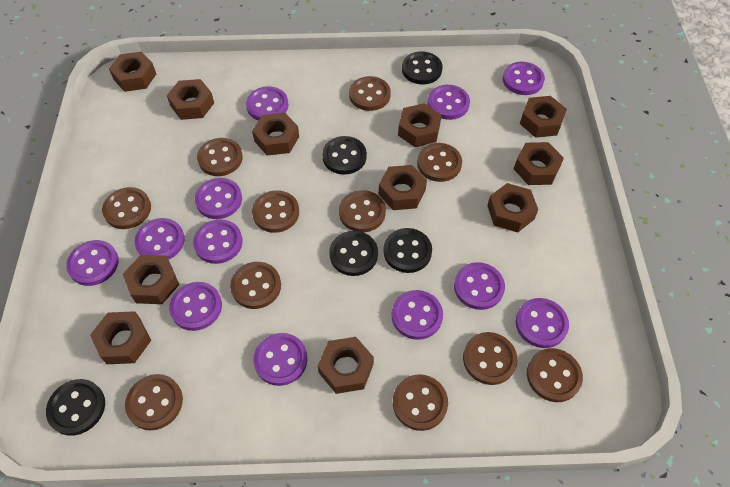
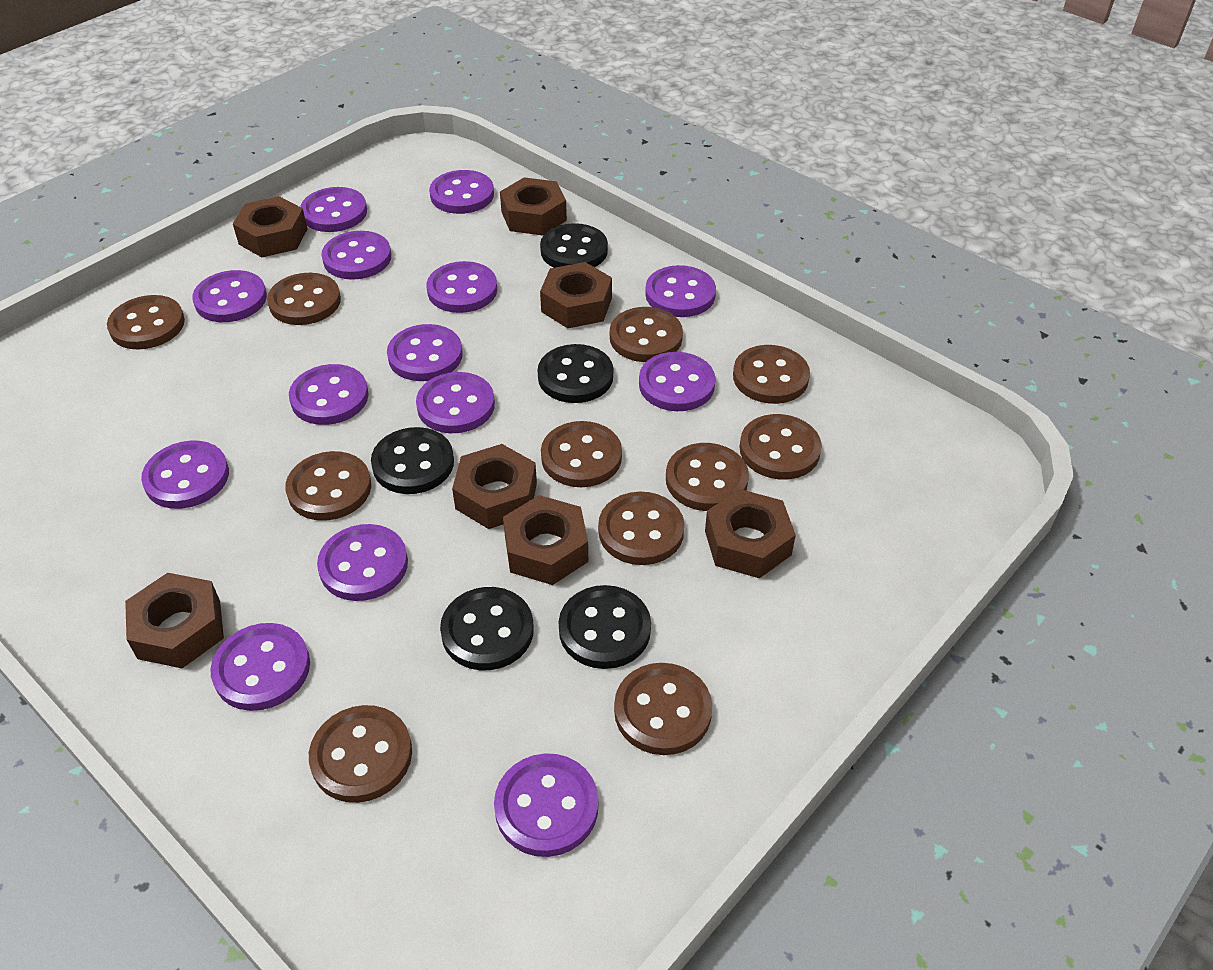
brown nut: 11 -> 7
purple button: 12 -> 14

